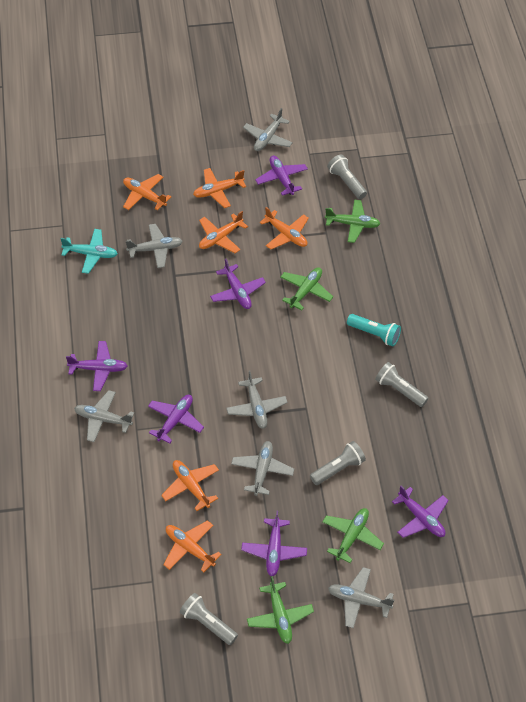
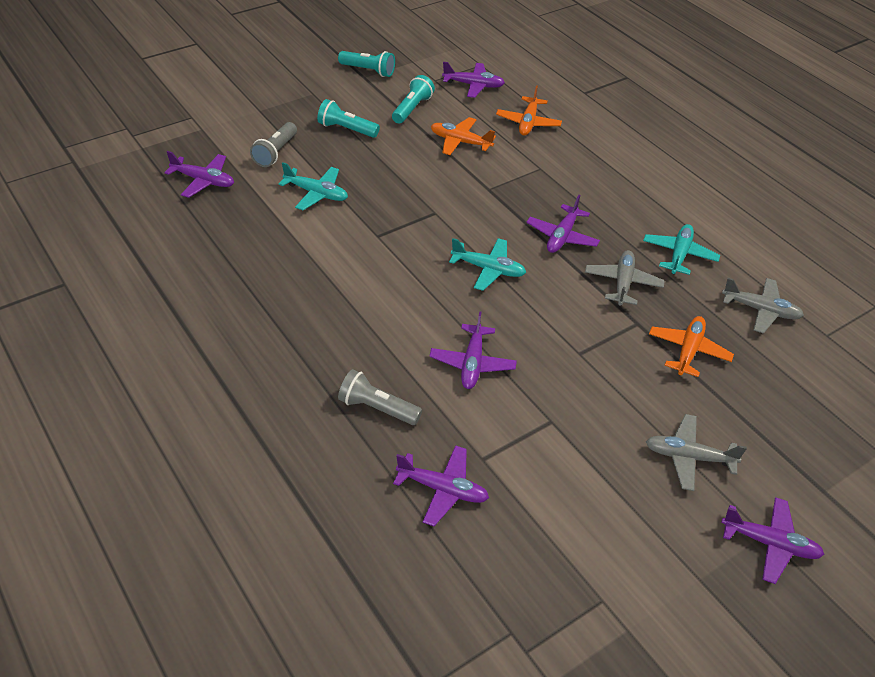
green plane: 4 -> 0
grey flashlight: 4 -> 2
grey plane: 6 -> 3
orange plane: 6 -> 3
turquoise flashlight: 1 -> 3
turquoise plane: 1 -> 3

